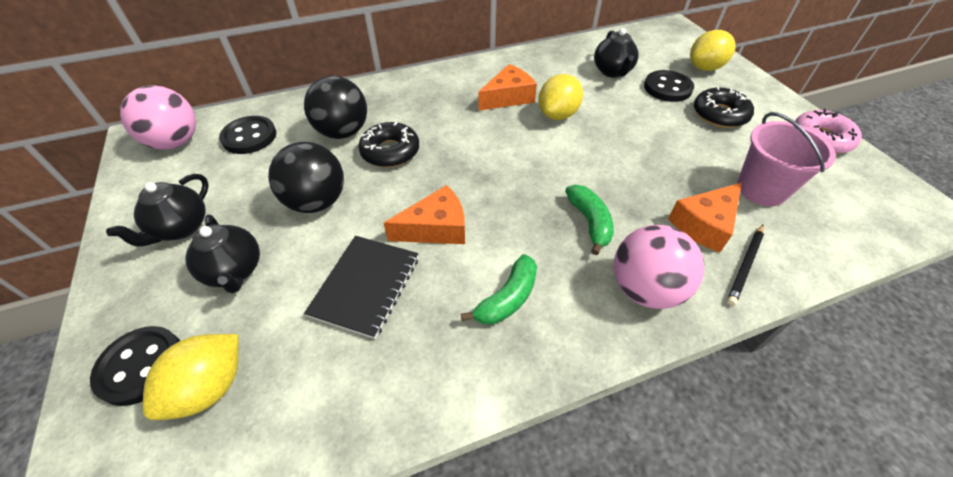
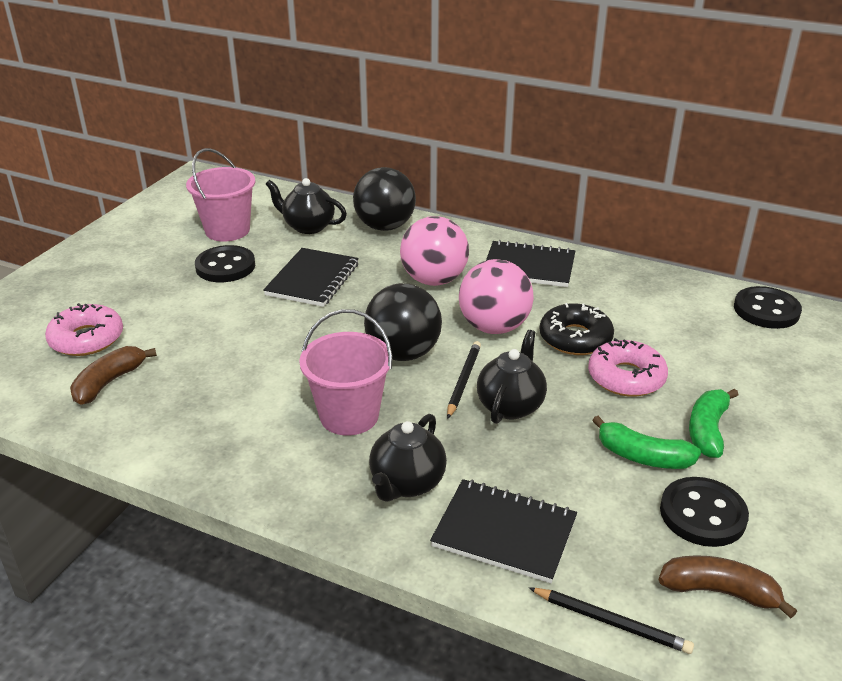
black donut: 2 -> 1
black notebook: 1 -> 3
black pencil: 1 -> 2
brown banana: 0 -> 2
orange cheese: 3 -> 0
pink bucket: 1 -> 2
pink donut: 1 -> 2
yellow lemon: 3 -> 0

